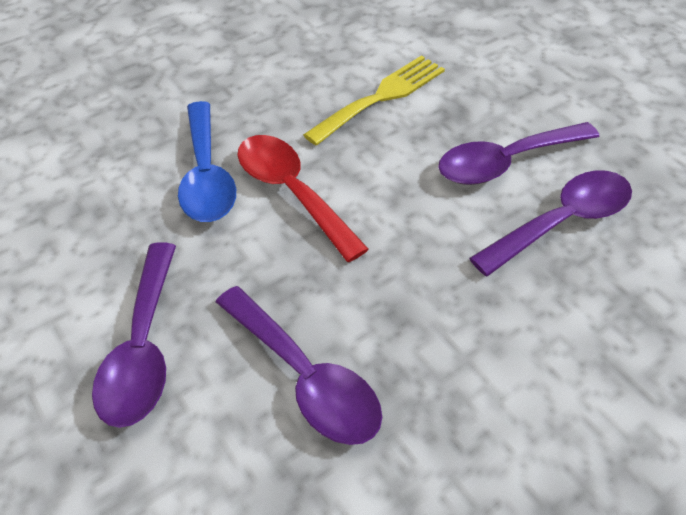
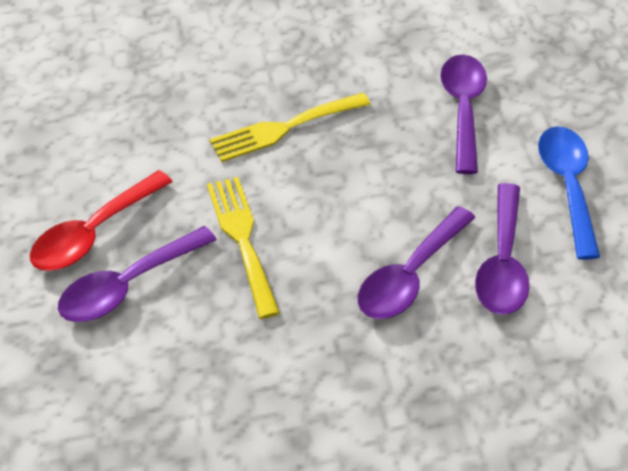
yellow fork: 1 -> 2

